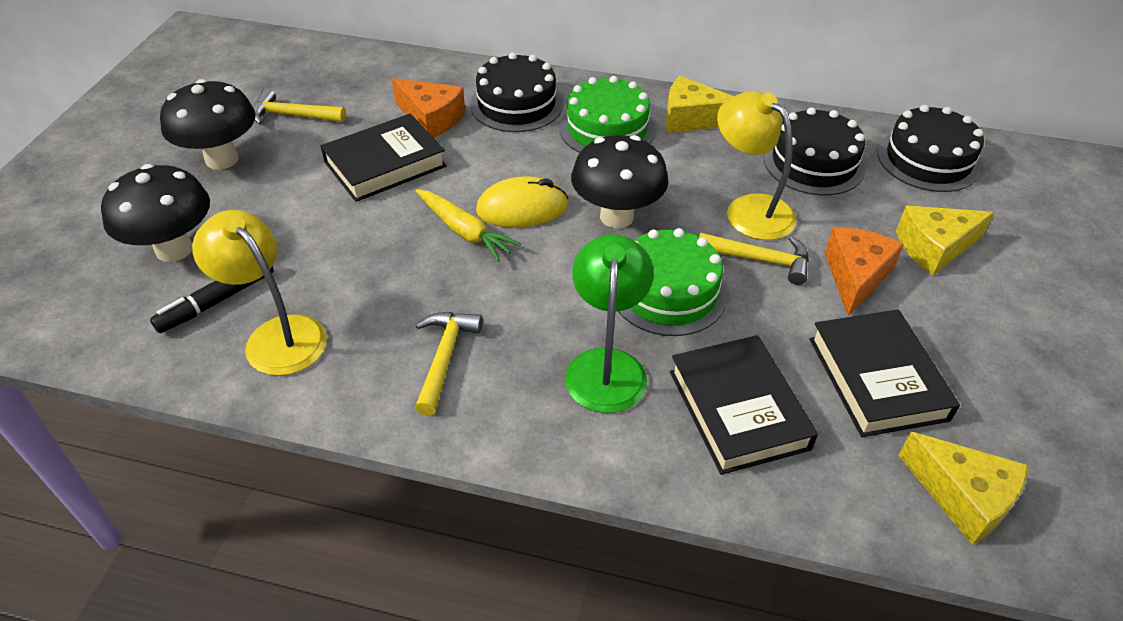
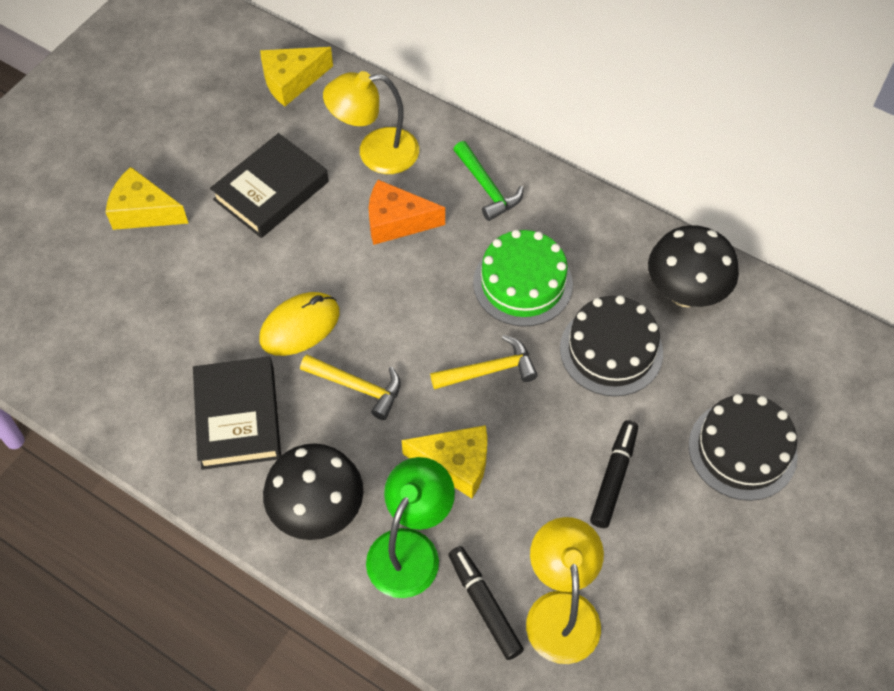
black book: 3 -> 2
black cake: 3 -> 2
black marker: 1 -> 2
black mushroom: 3 -> 2
green cake: 2 -> 1
green hammer: 0 -> 1
orange cheese: 2 -> 1
yellow carrot: 1 -> 0
yellow hammer: 3 -> 2

